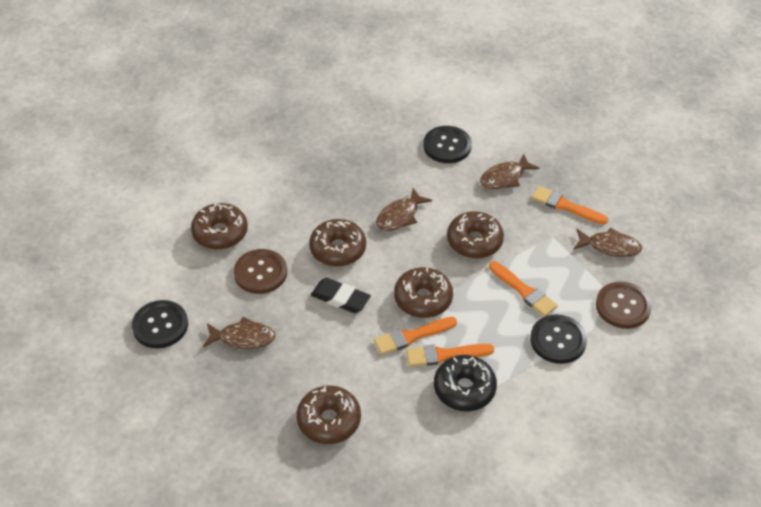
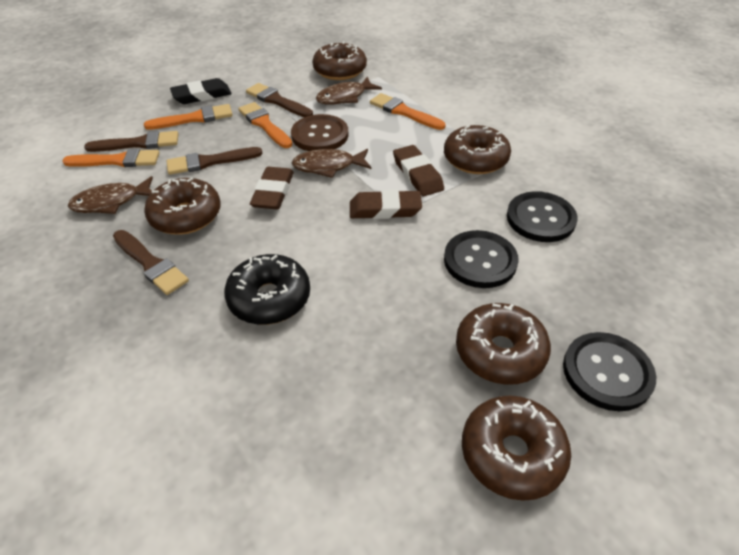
brown brush: 0 -> 4
brown button: 2 -> 1
brown eraser: 0 -> 3
brown fish: 4 -> 3

